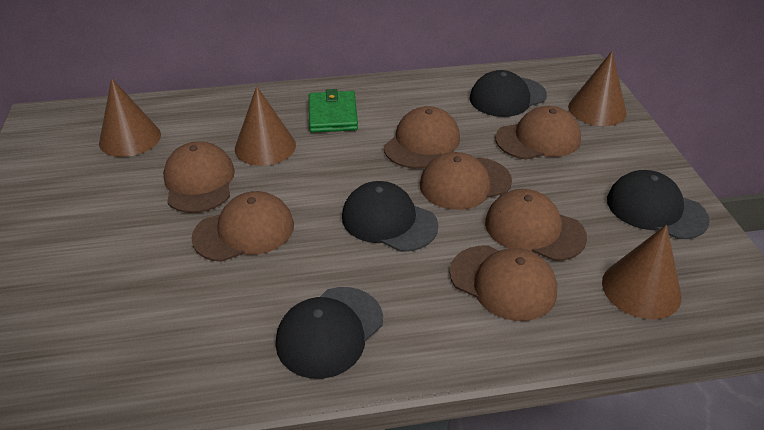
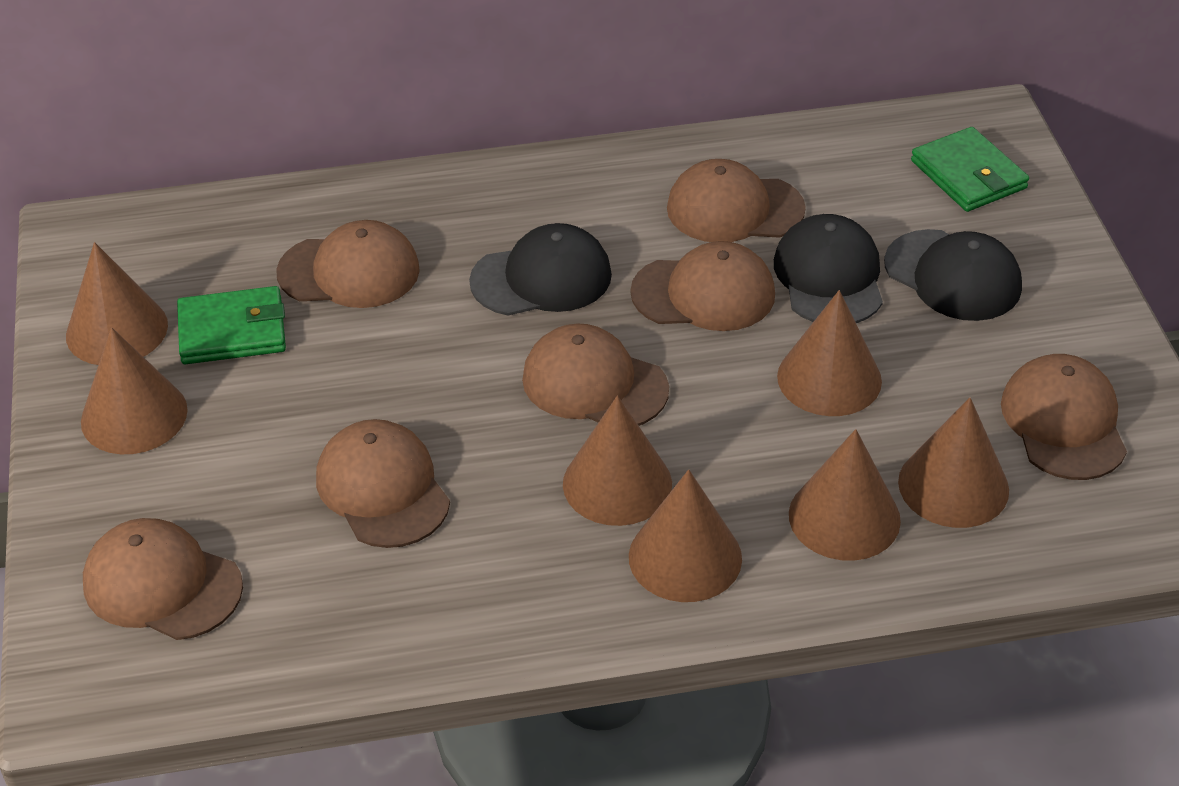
black cap: 4 -> 3
brown cone: 4 -> 7
green wallet: 1 -> 2

